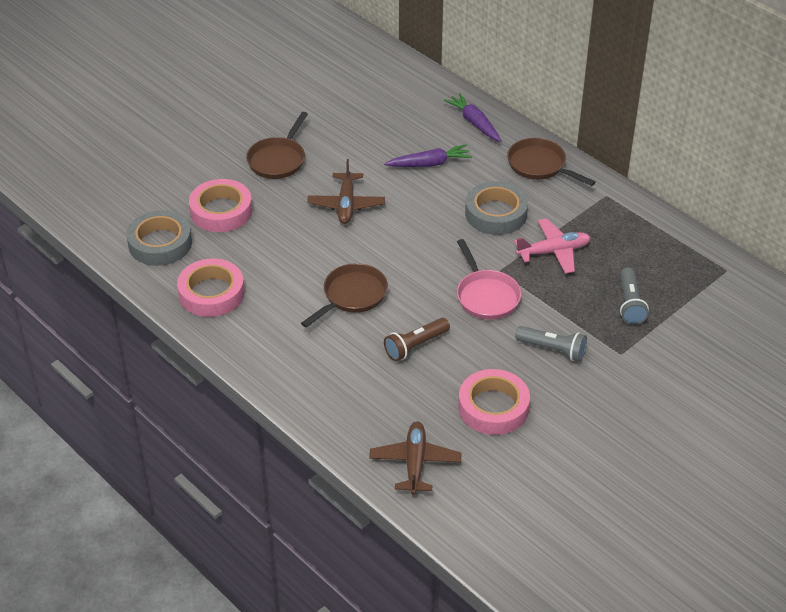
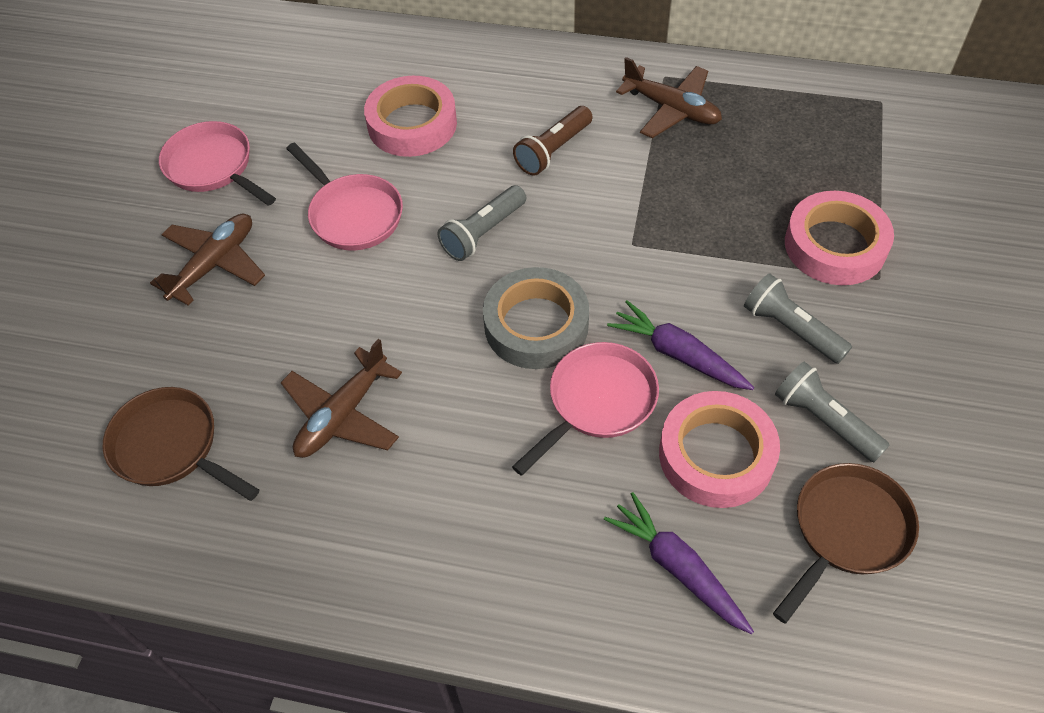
brown pan: 3 -> 2
brown plane: 2 -> 3
grey flashlight: 2 -> 3
grey tape: 2 -> 1
pink pan: 1 -> 3
pink plane: 1 -> 0

